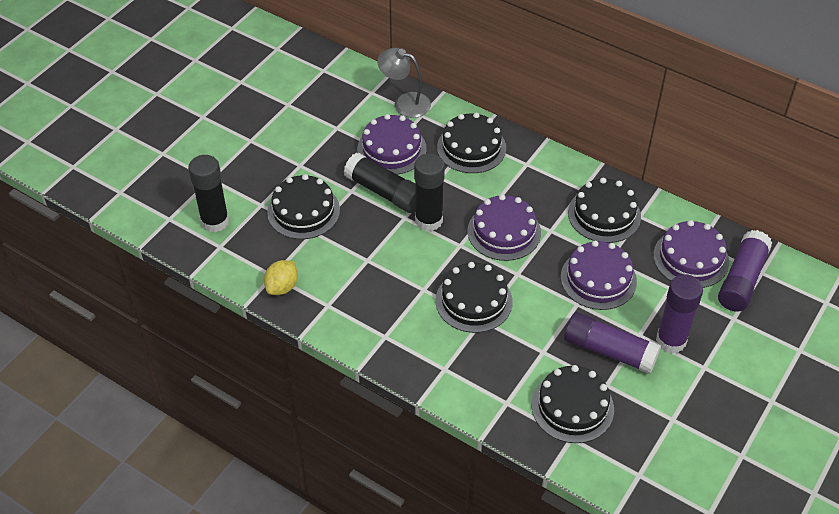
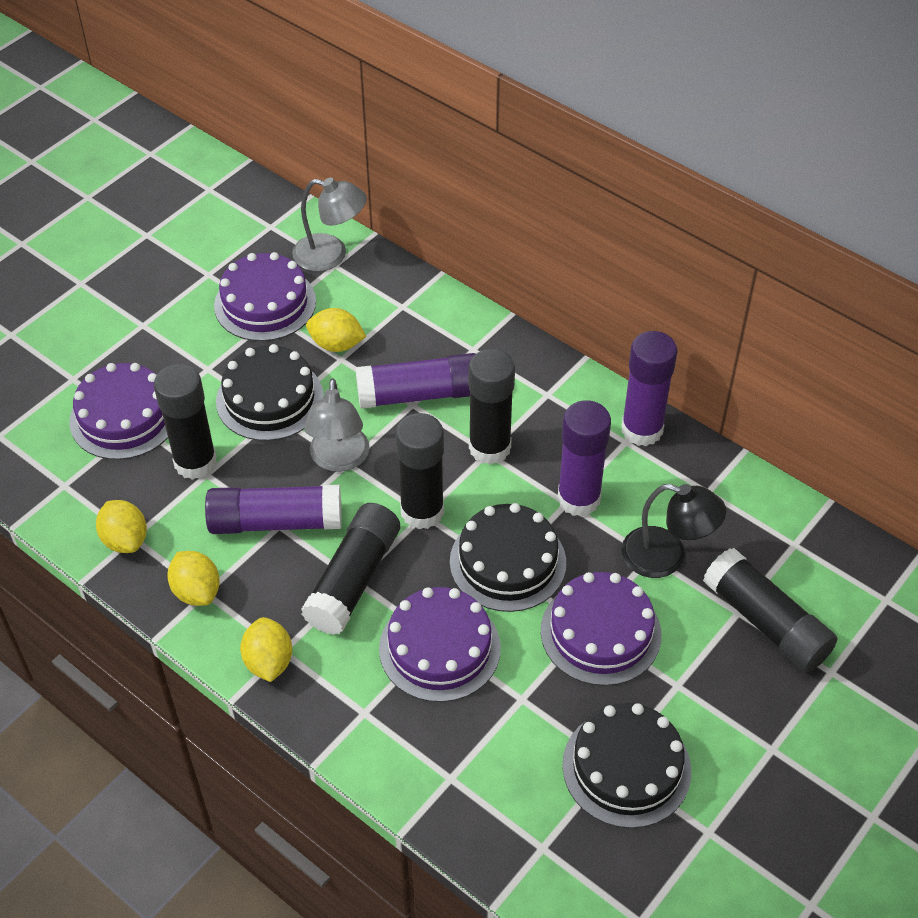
black cake: 5 -> 3
black glue stick: 3 -> 5
black lamp: 0 -> 1
grey lamp: 1 -> 2
purple glue stick: 3 -> 4
yellow lemon: 1 -> 4

